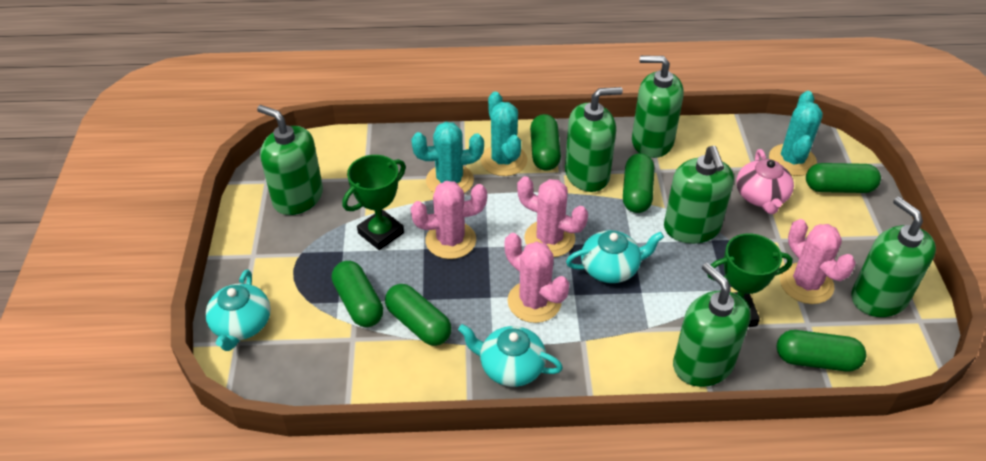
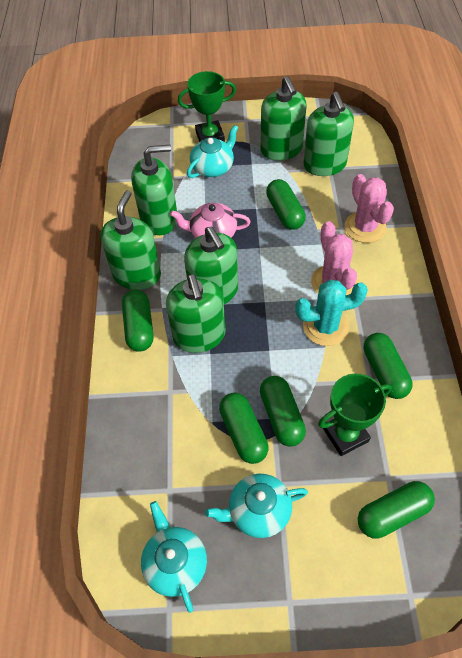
pink cactus: 4 -> 2
turquoise cactus: 3 -> 1

